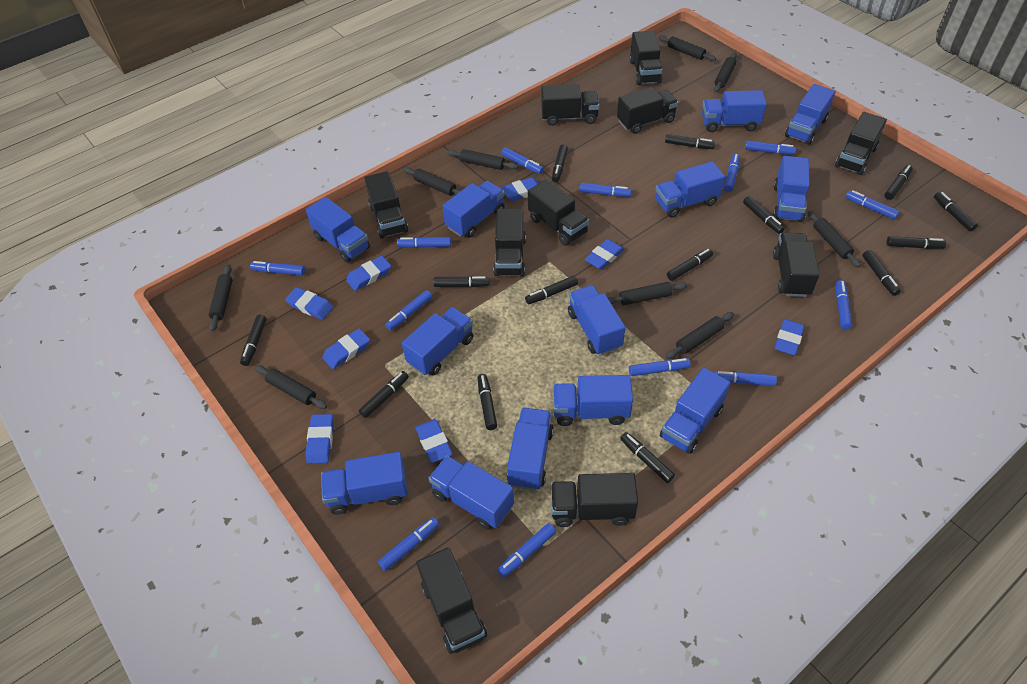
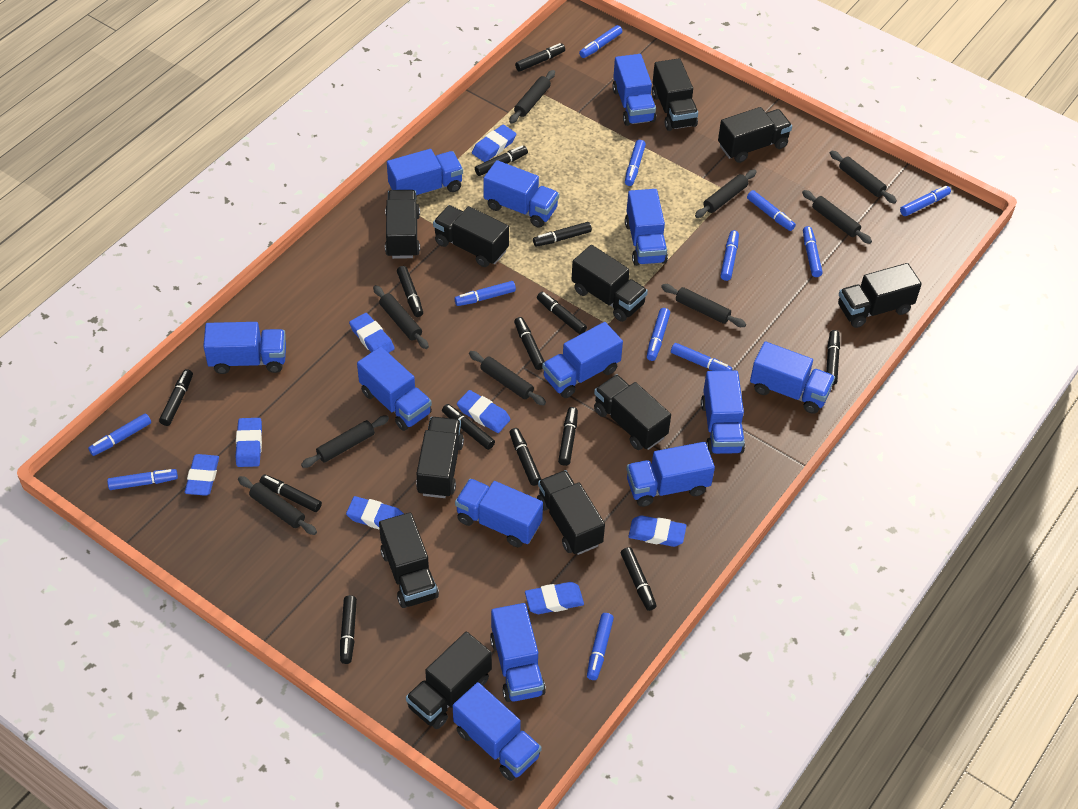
black truck: 10 -> 11
blue marker: 13 -> 12

